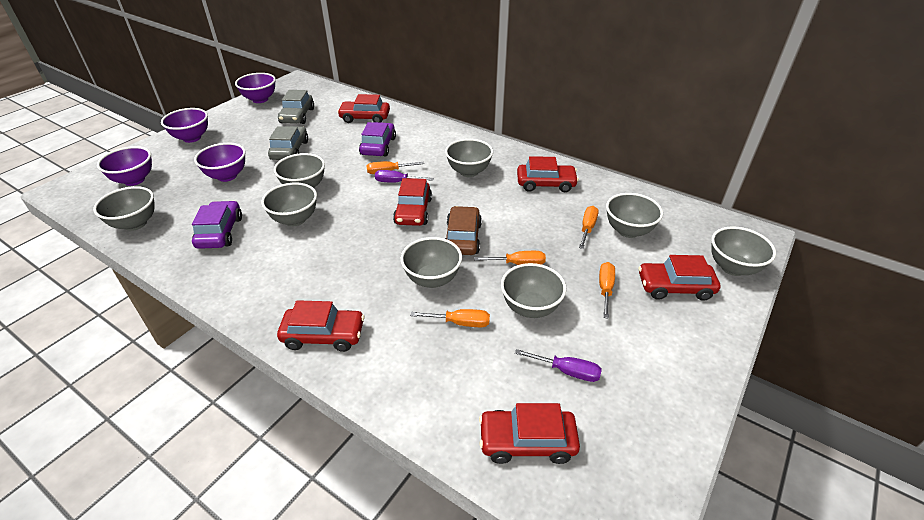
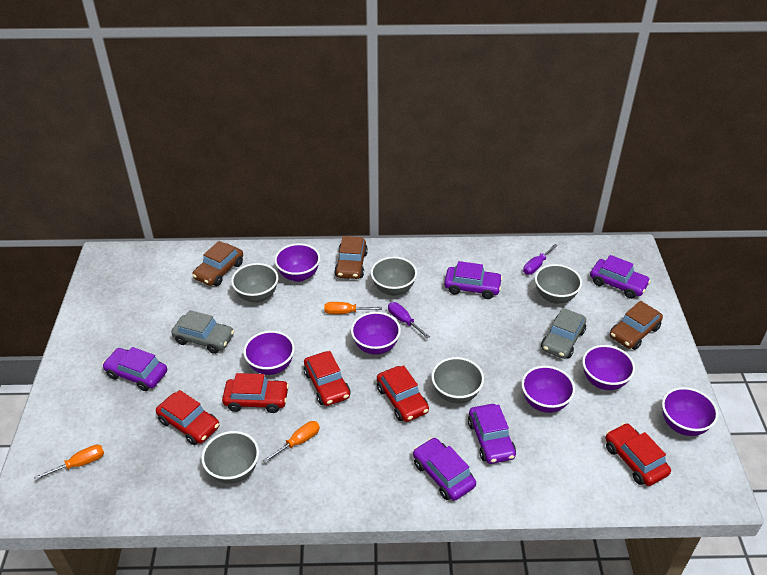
brown car: 1 -> 3
grey bowl: 8 -> 5
orange screwdriver: 5 -> 3
purple bowl: 4 -> 6
purple car: 2 -> 5
red car: 6 -> 5

